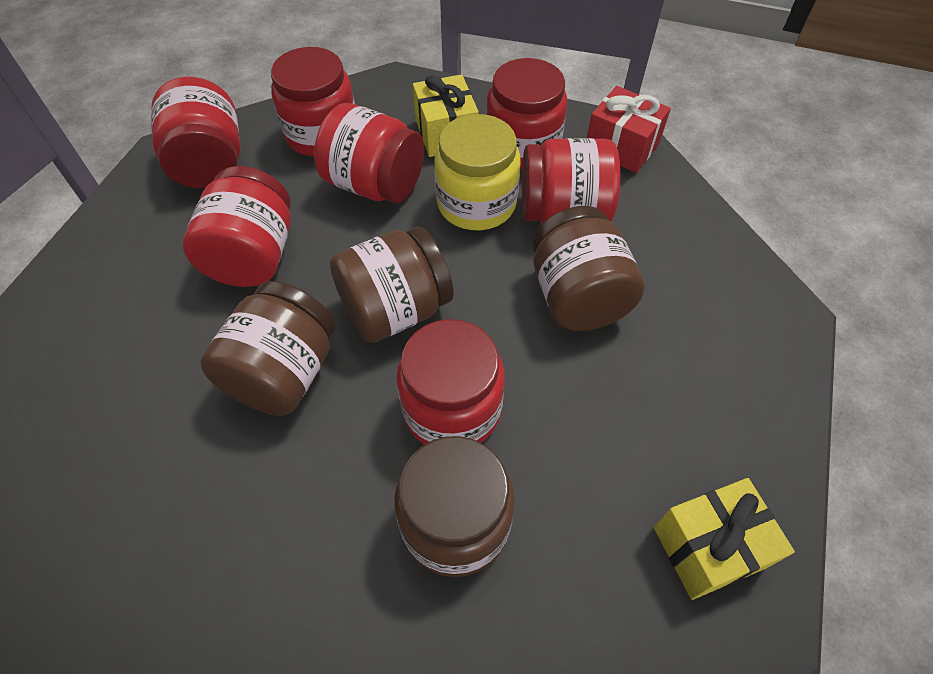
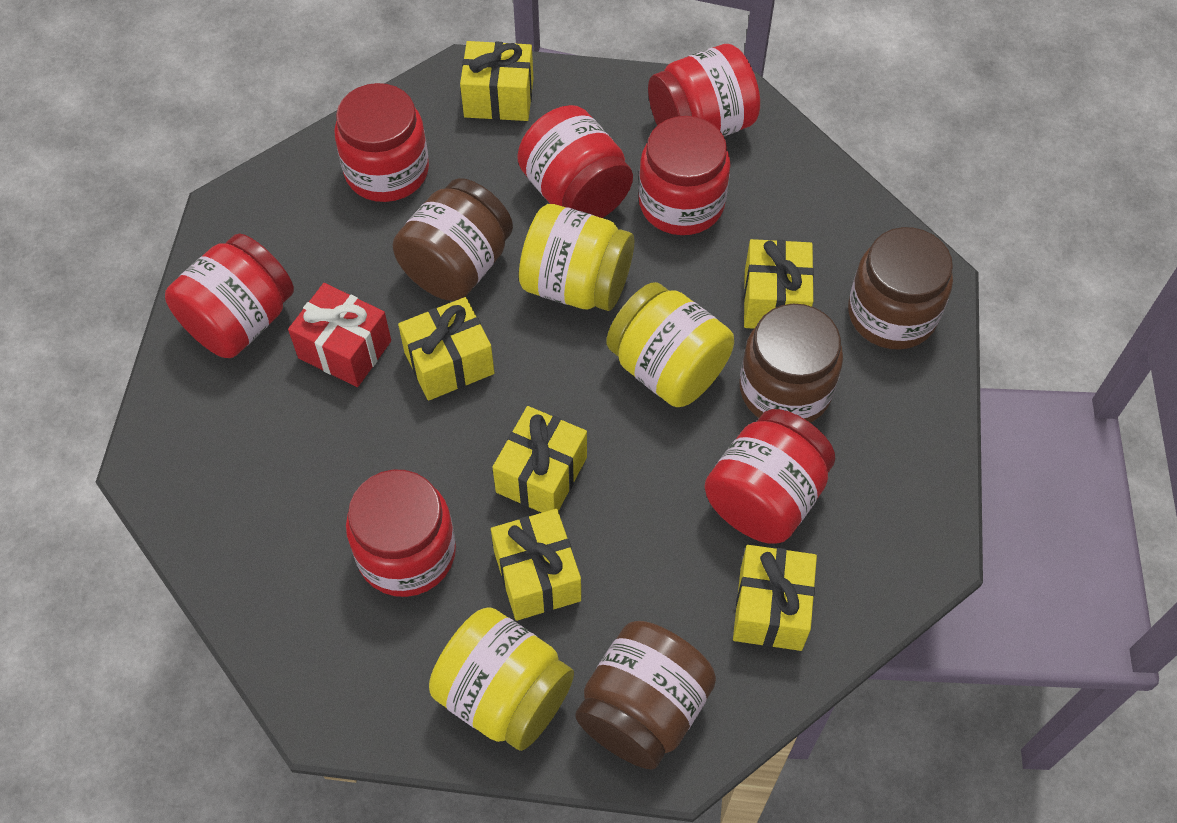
yellow gift: 2 -> 6
yellow jar: 1 -> 3

